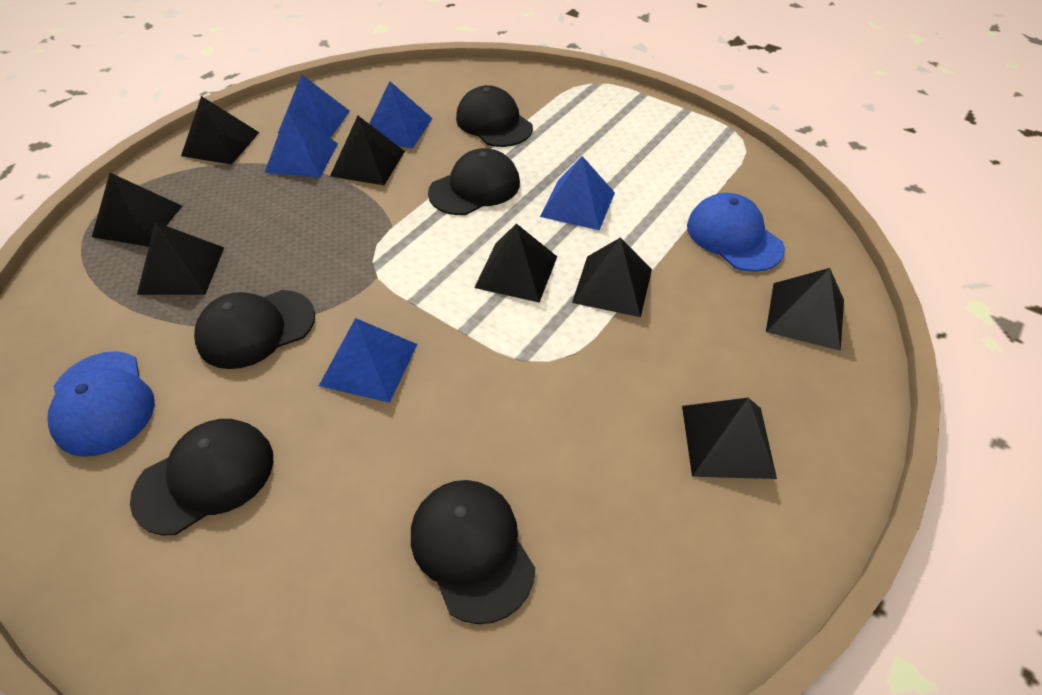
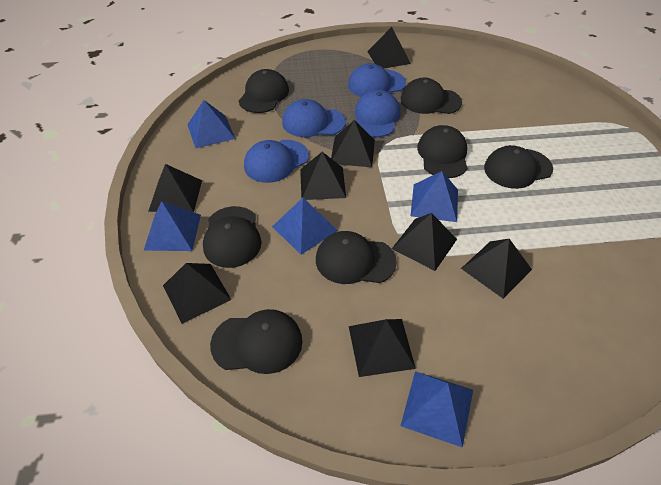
black cap: 5 -> 7
blue cap: 2 -> 4

